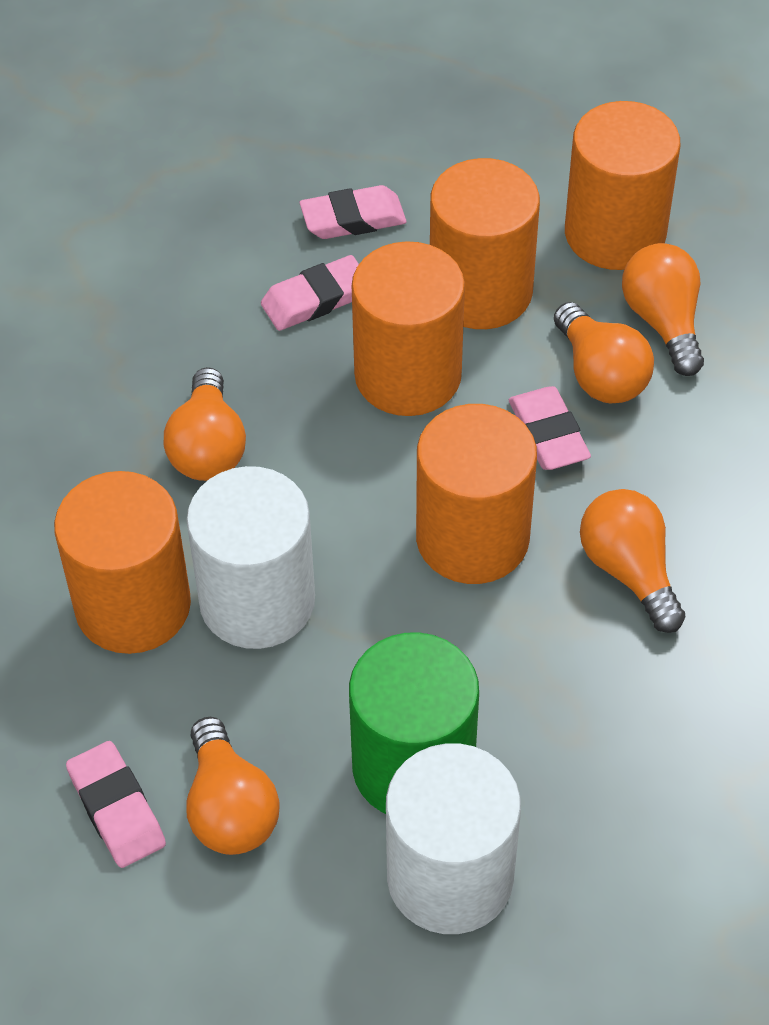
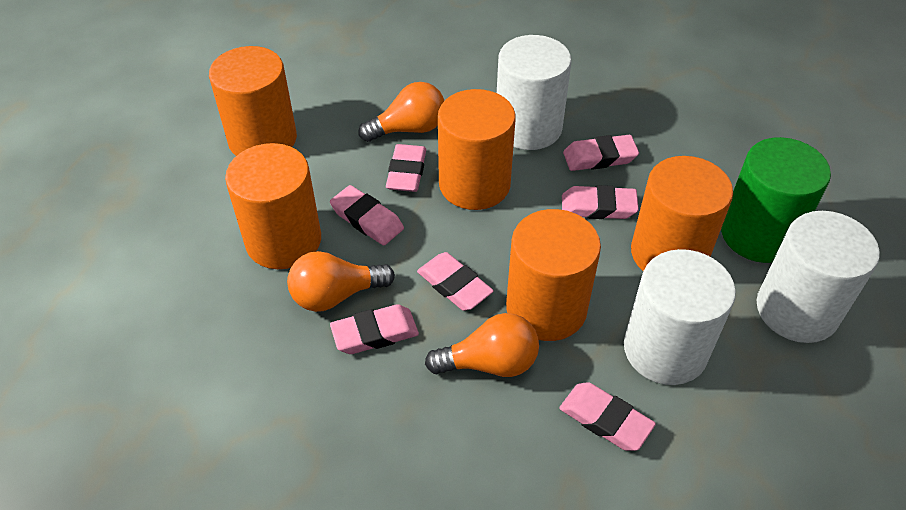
orange light bulb: 5 -> 3
pink eraser: 4 -> 7
white cylinder: 2 -> 3

